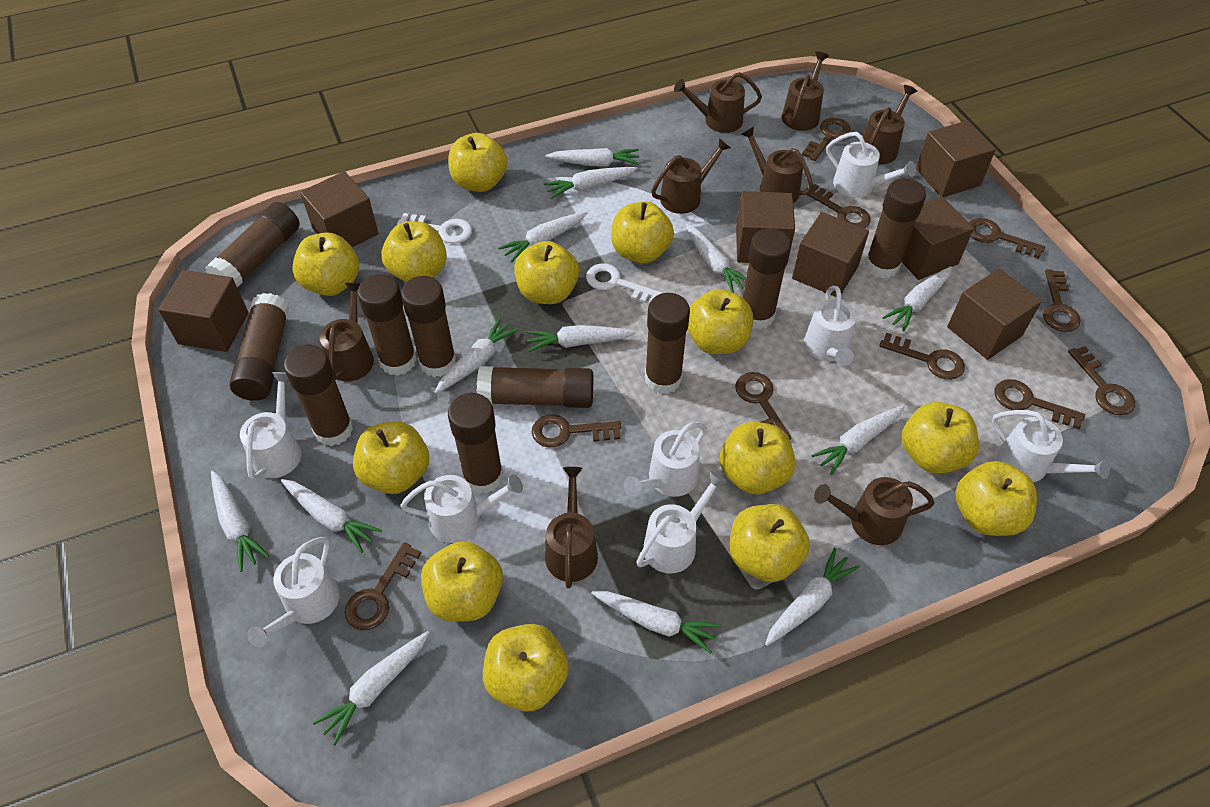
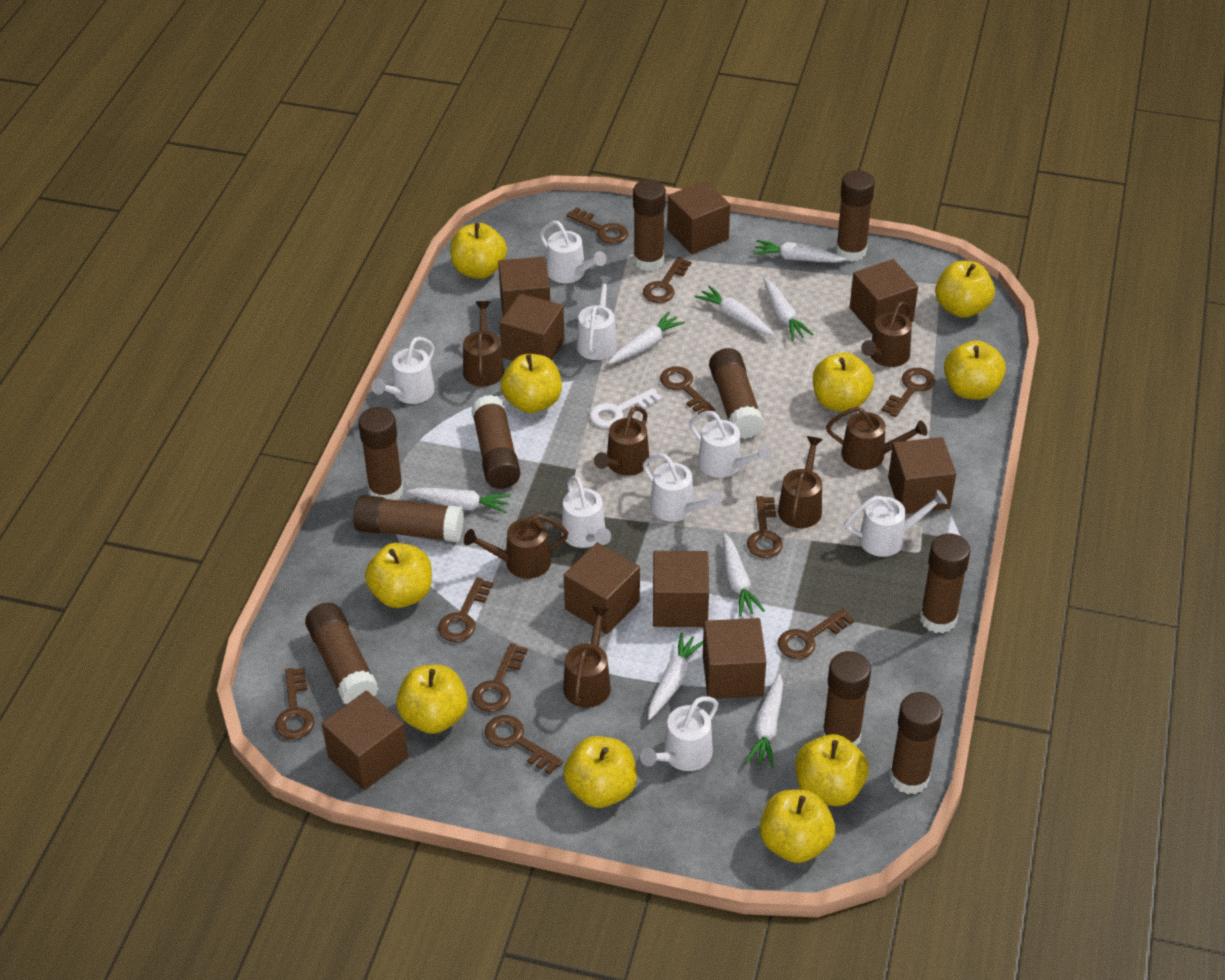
brown cube: 7 -> 9
brown watering can: 8 -> 7
white carrot: 13 -> 8
white key: 2 -> 1
yellow apple: 13 -> 10

